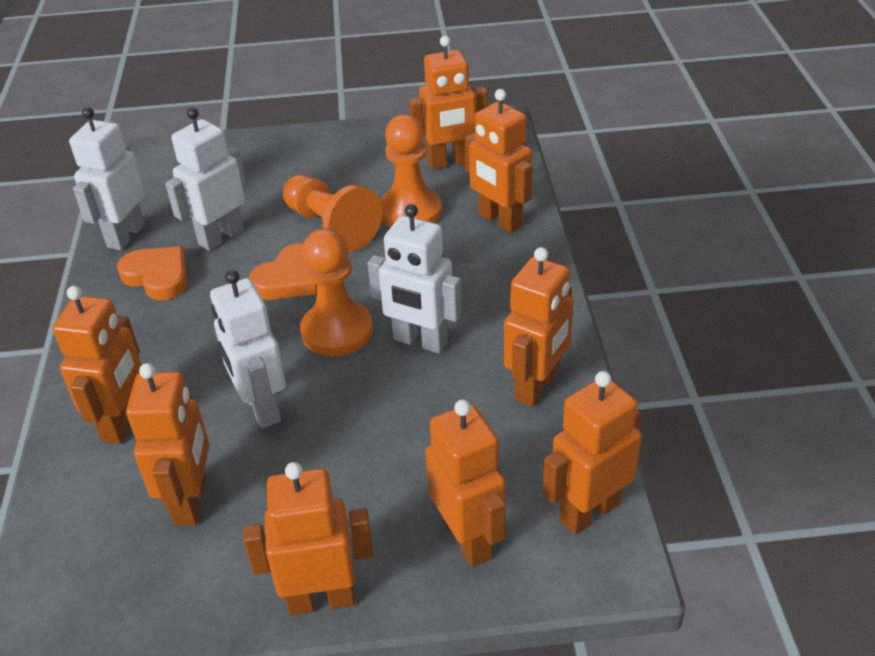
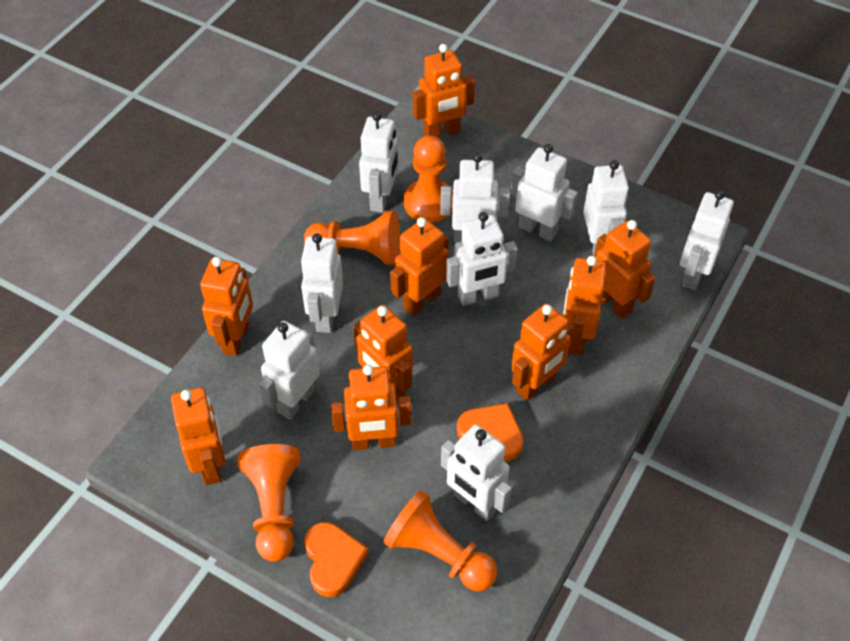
orange pawn: 3 -> 4
orange robot: 8 -> 9
white robot: 4 -> 9

